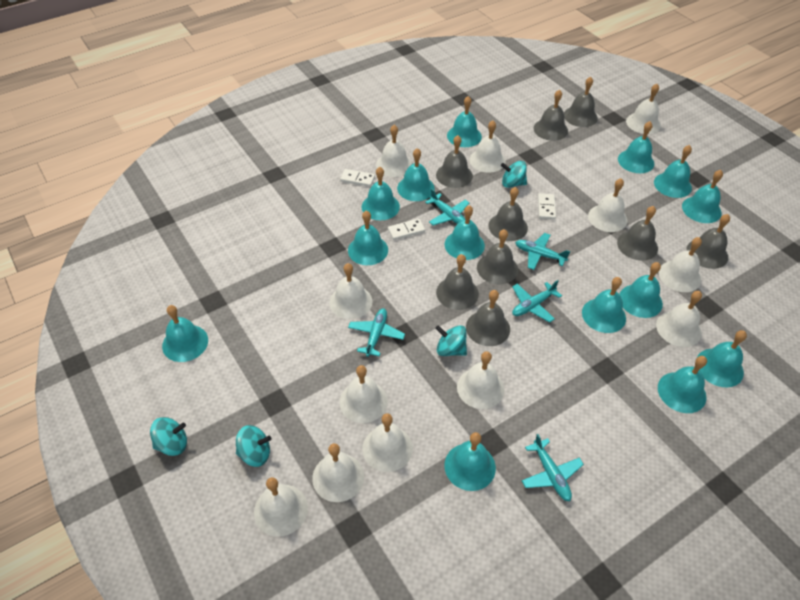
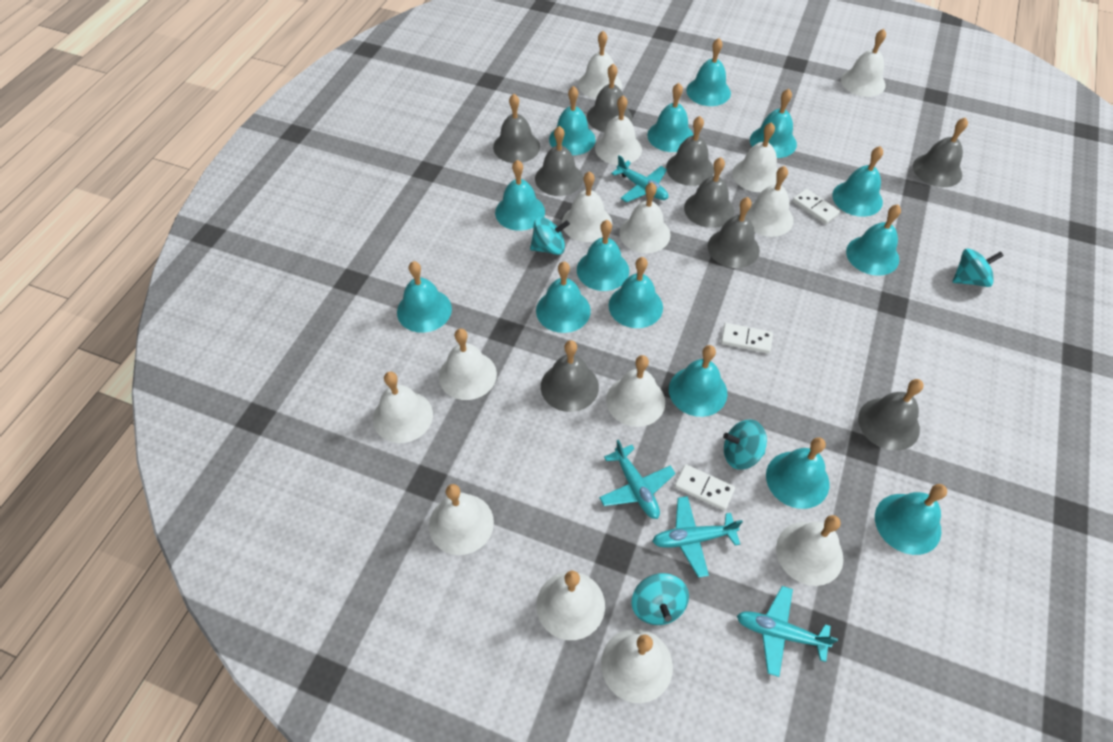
turquoise plane: 5 -> 4
white bell: 12 -> 14

